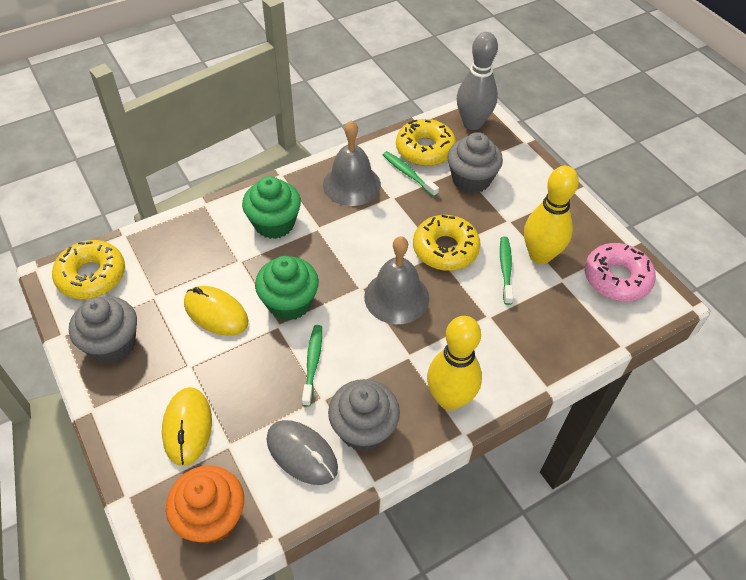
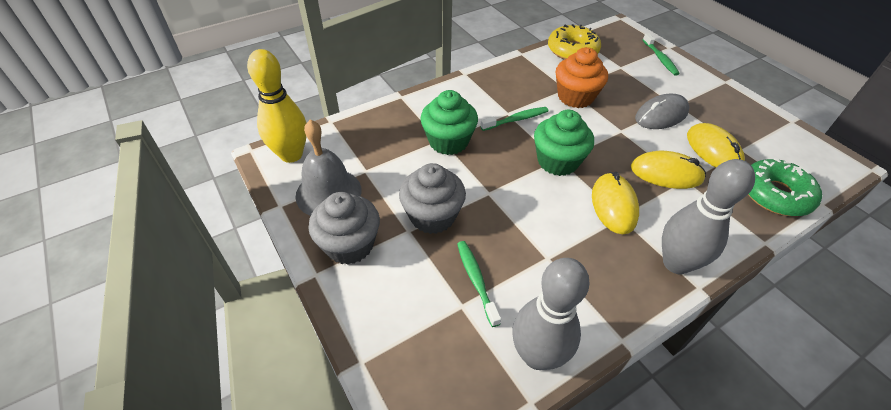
green donut: 0 -> 1
grey bell: 2 -> 1
grey bowling pin: 1 -> 2
grey cupcake: 3 -> 2
pink donut: 1 -> 0
yellow bowling pin: 2 -> 1
yellow donut: 3 -> 1
yellow mouse: 2 -> 3

